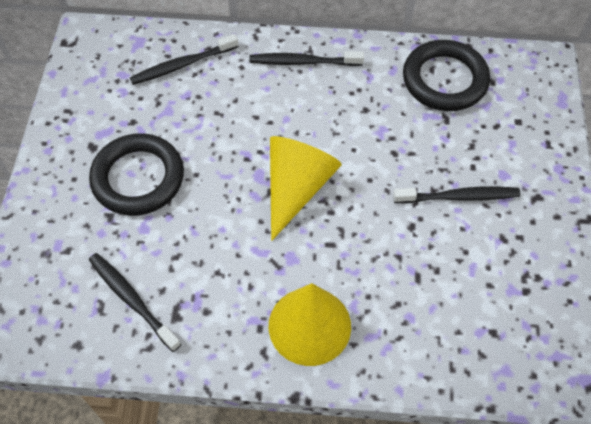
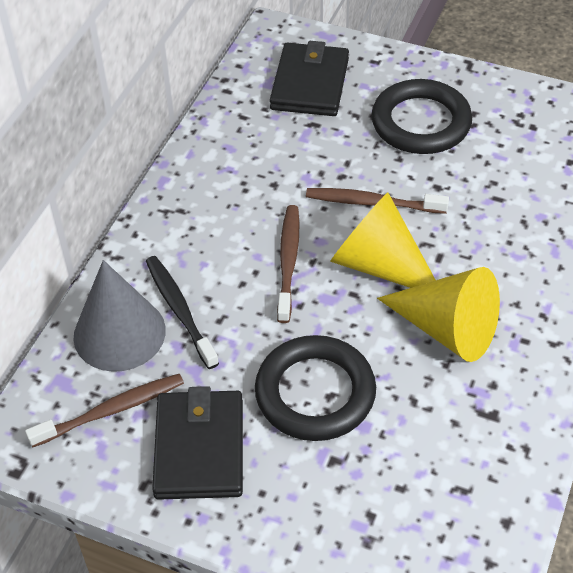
black toothbrush: 4 -> 1
black wallet: 0 -> 2
brown toothbrush: 0 -> 3
grey cone: 0 -> 1

